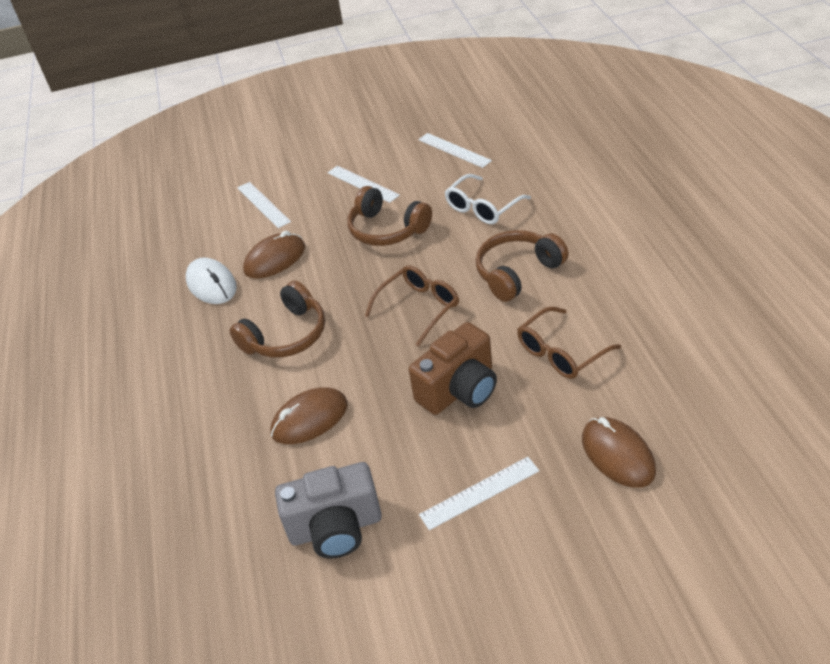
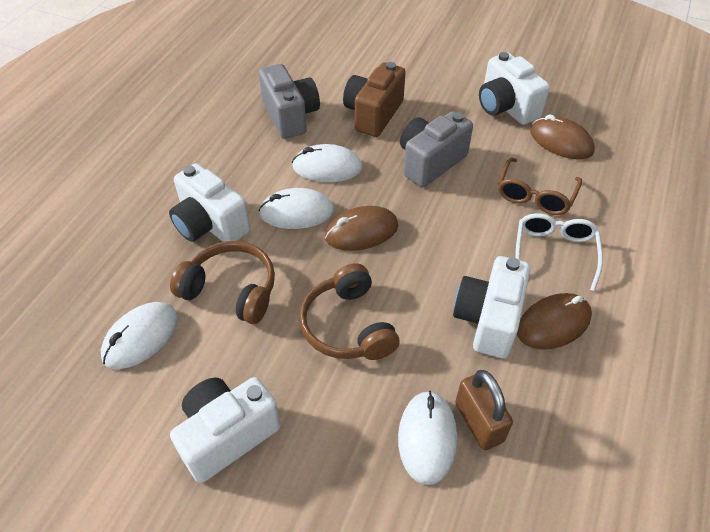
brown glasses: 2 -> 1
brown headphones: 3 -> 2
brown padlock: 0 -> 1
grey camera: 1 -> 2
white camera: 0 -> 4
white mouse: 1 -> 4
white ruler: 4 -> 0

